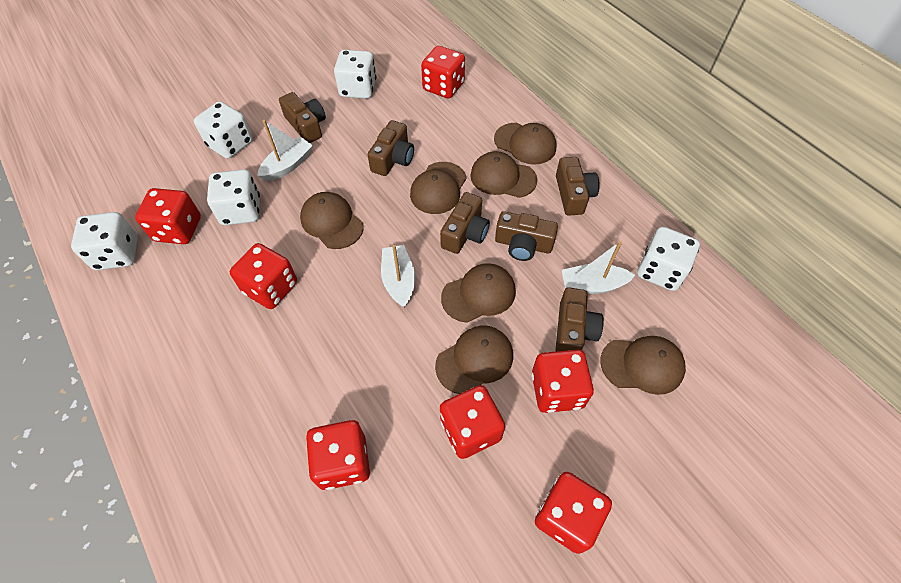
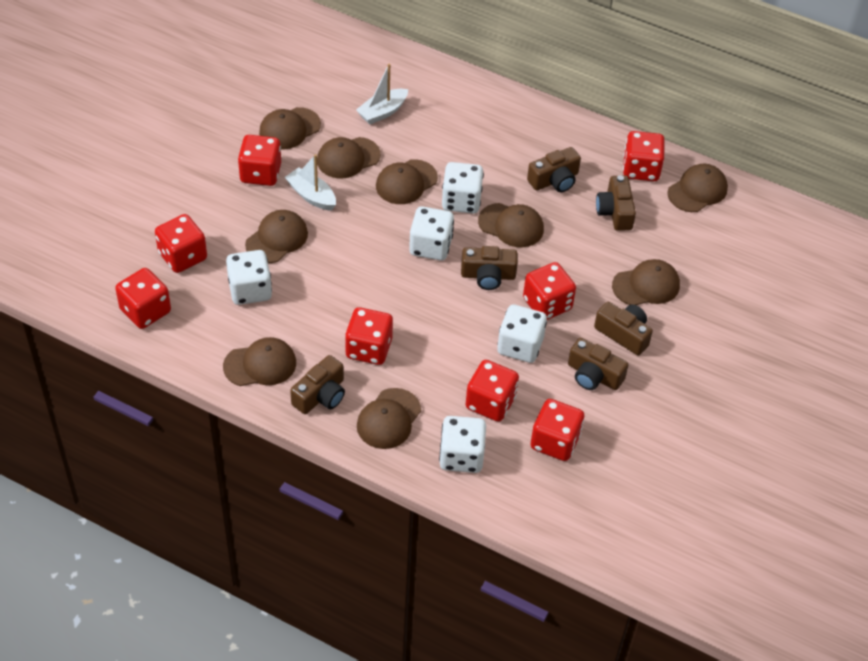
brown cap: 7 -> 9
red dice: 7 -> 8
white boat: 3 -> 2

